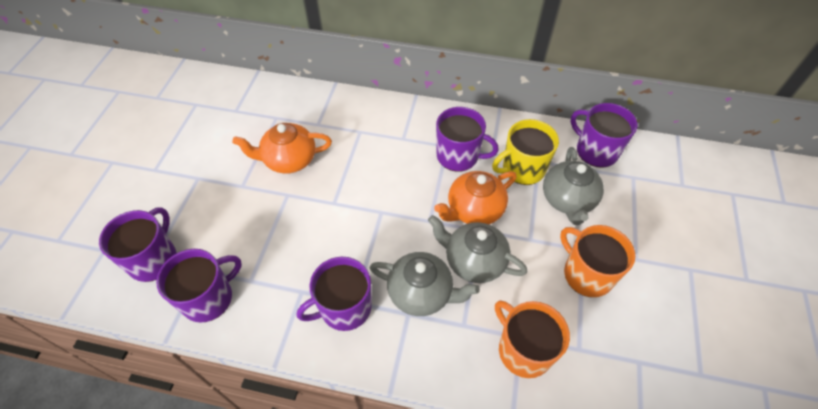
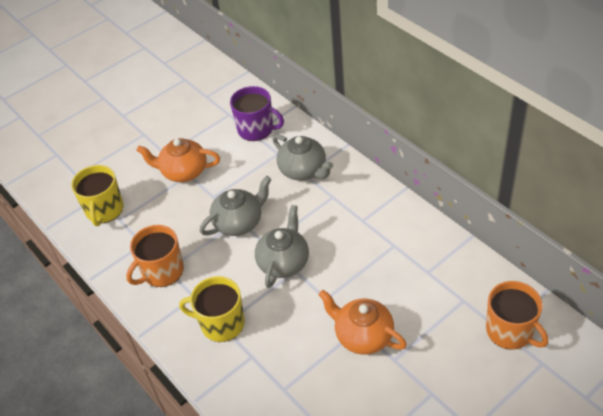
purple mug: 5 -> 1
yellow mug: 1 -> 2

